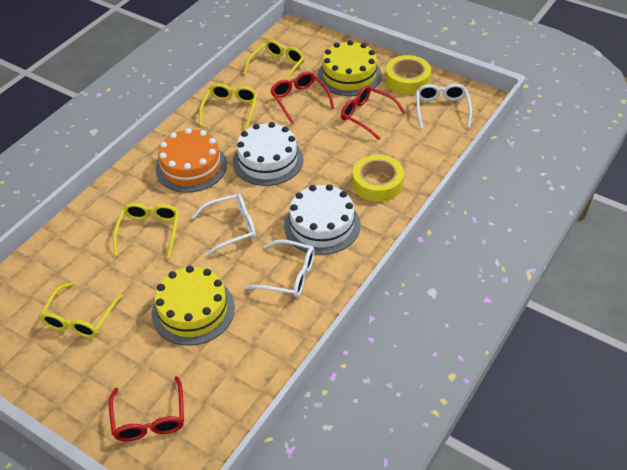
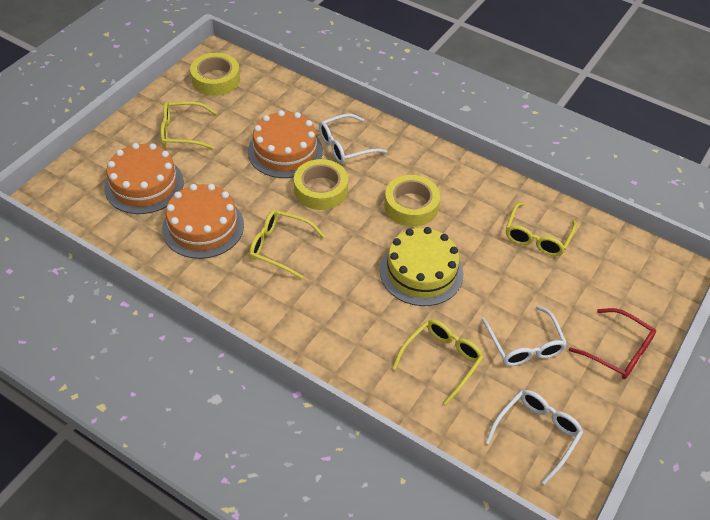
orange cake: 1 -> 3
red glasses: 3 -> 1
white cake: 2 -> 0
yellow cake: 2 -> 1
yellow tape: 2 -> 3

